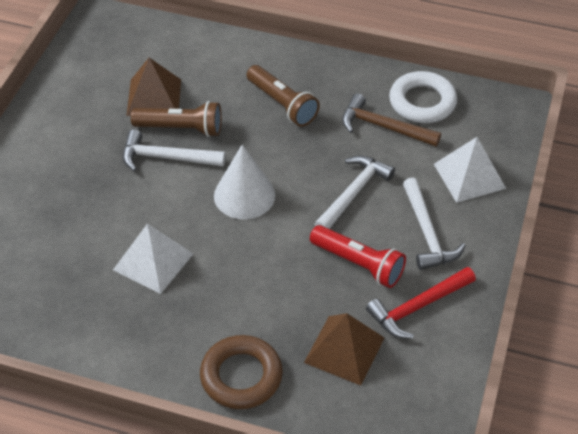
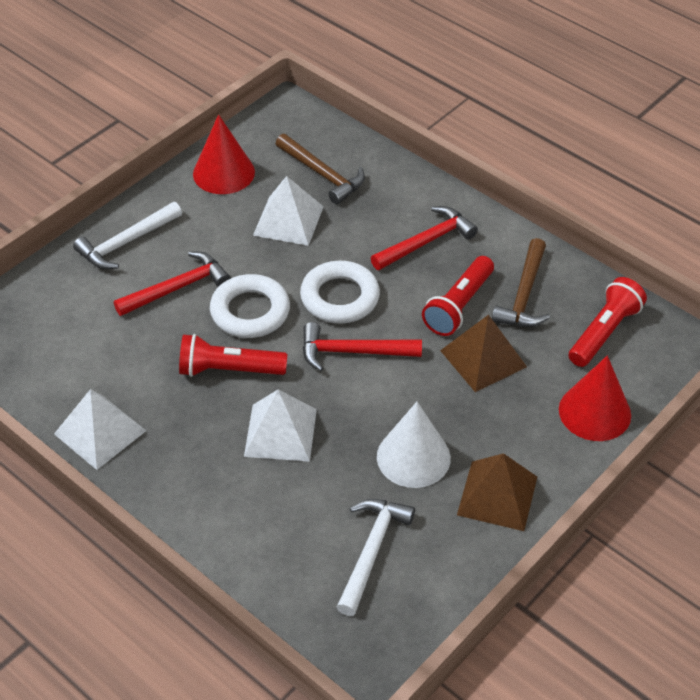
brown flashlight: 2 -> 0
brown hammer: 1 -> 2
brown ring: 1 -> 0
red cone: 0 -> 2
red flashlight: 1 -> 3
red hammer: 1 -> 3
white hammer: 3 -> 2
white pyramid: 2 -> 3
white ring: 1 -> 2

